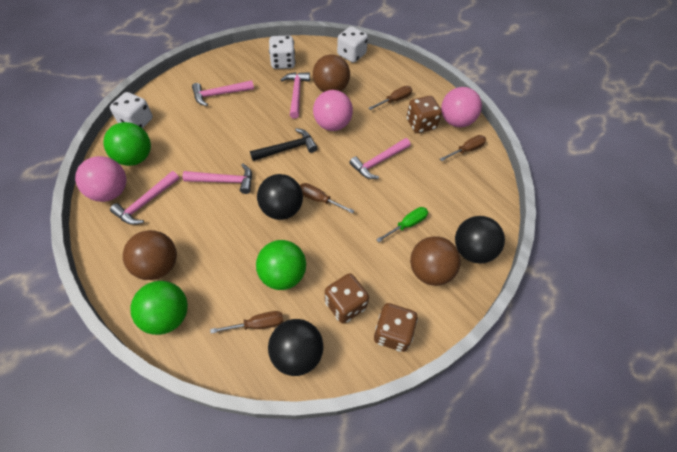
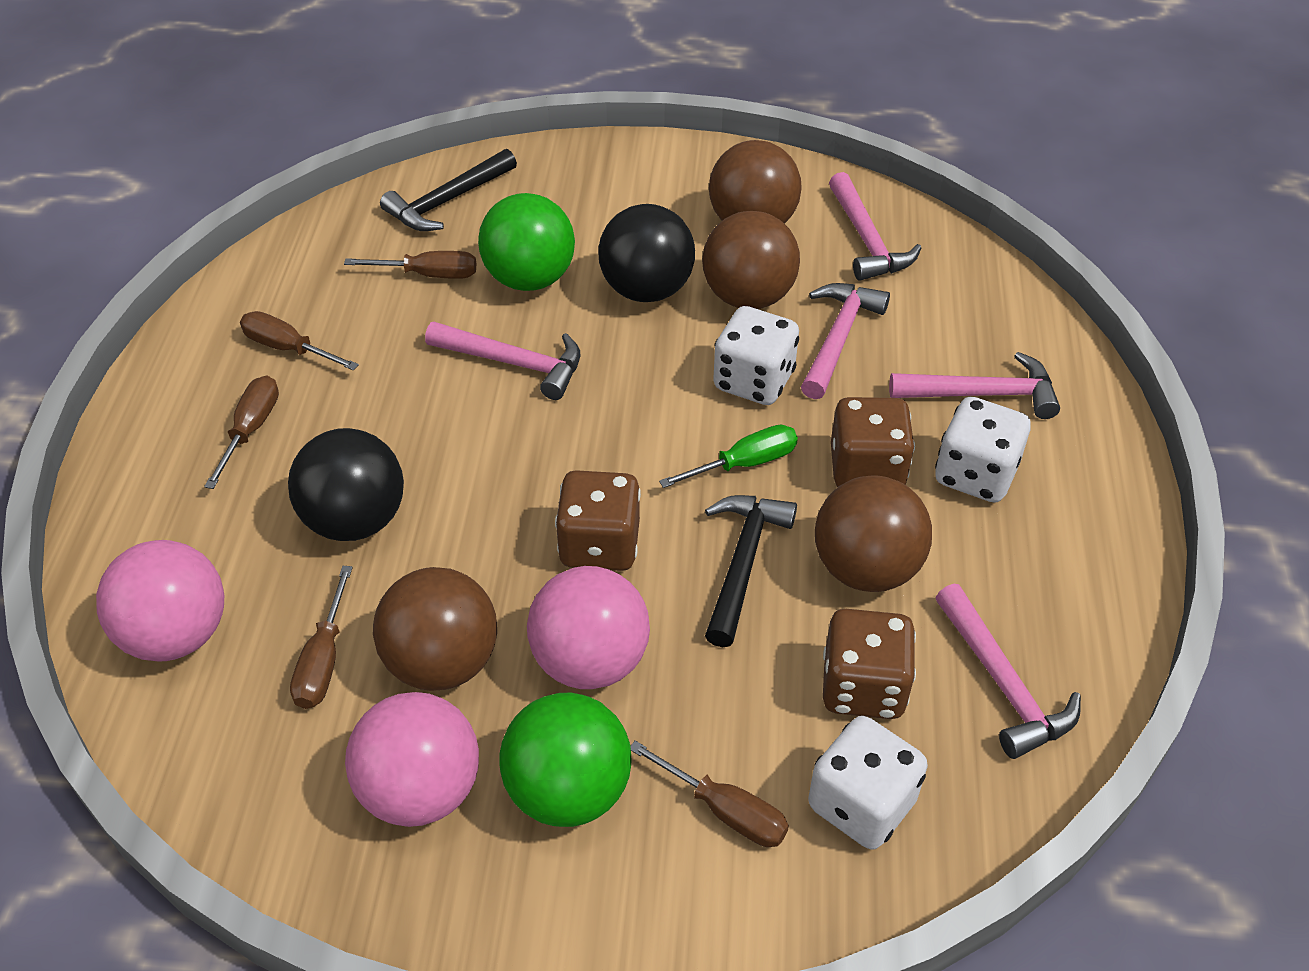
black ball: 3 -> 2
black hammer: 1 -> 2
brown ball: 3 -> 4
brown screwdriver: 4 -> 5
green ball: 3 -> 2

